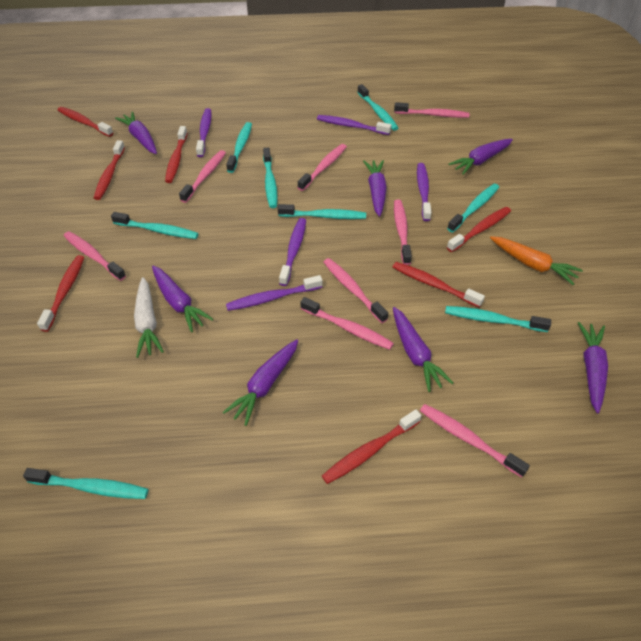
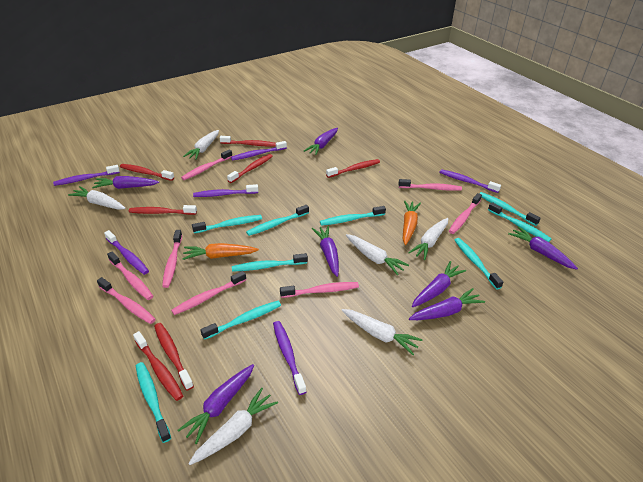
orange carrot: 1 -> 2
purple toothbrush: 5 -> 6
turquoise toothbrush: 8 -> 9
white carrot: 1 -> 6

